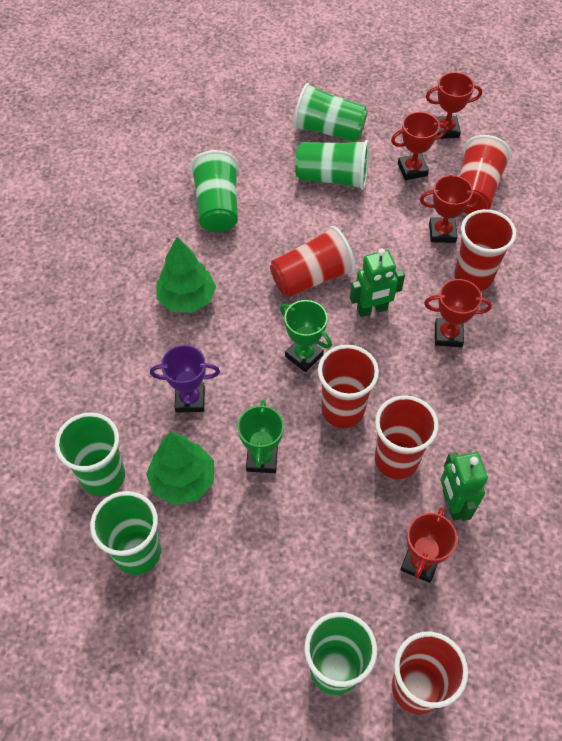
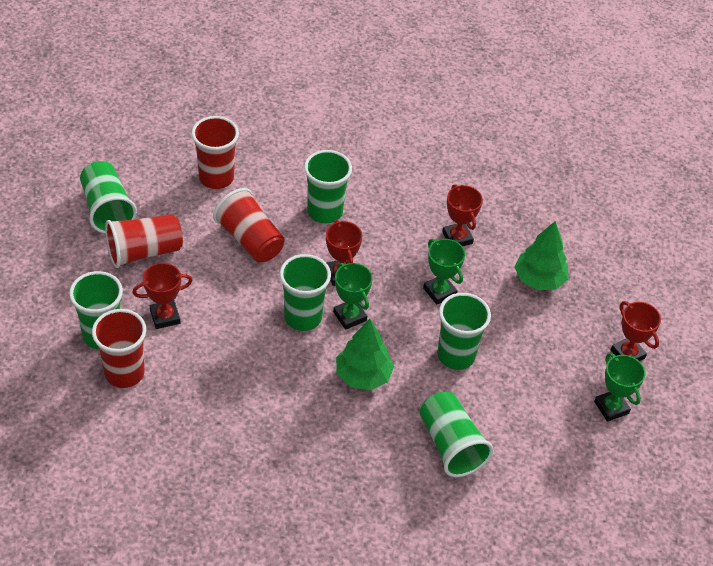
green robot: 2 -> 0
green trophy: 2 -> 3
purple trophy: 1 -> 0
red cup: 6 -> 4
red trophy: 5 -> 4

